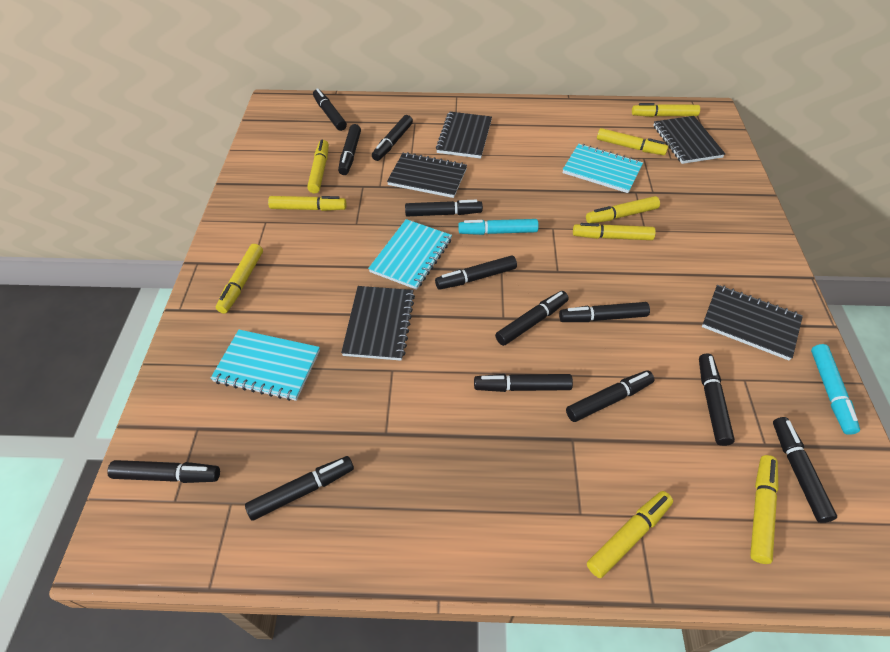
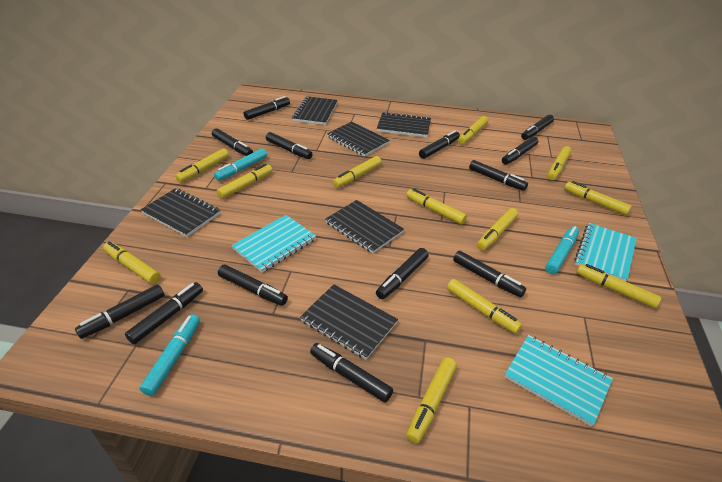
black notebook: 5 -> 6
turquoise marker: 2 -> 3
yellow marker: 9 -> 12

